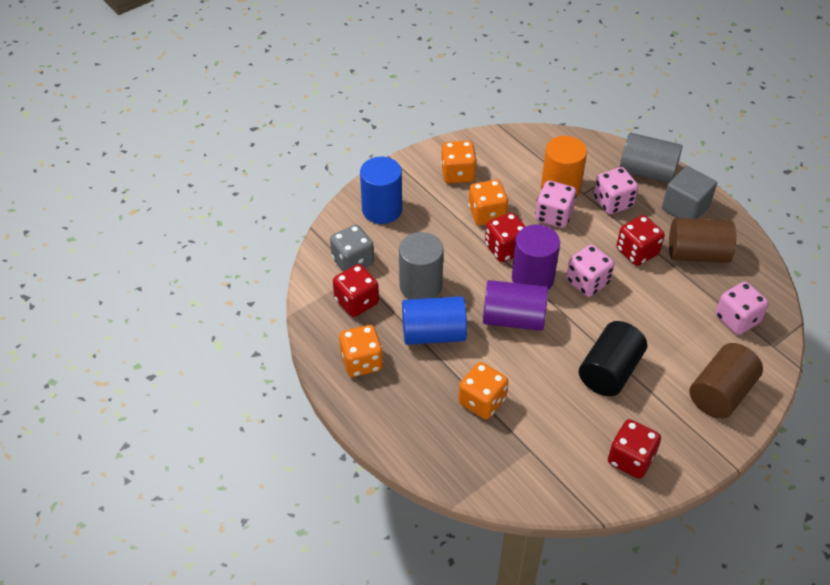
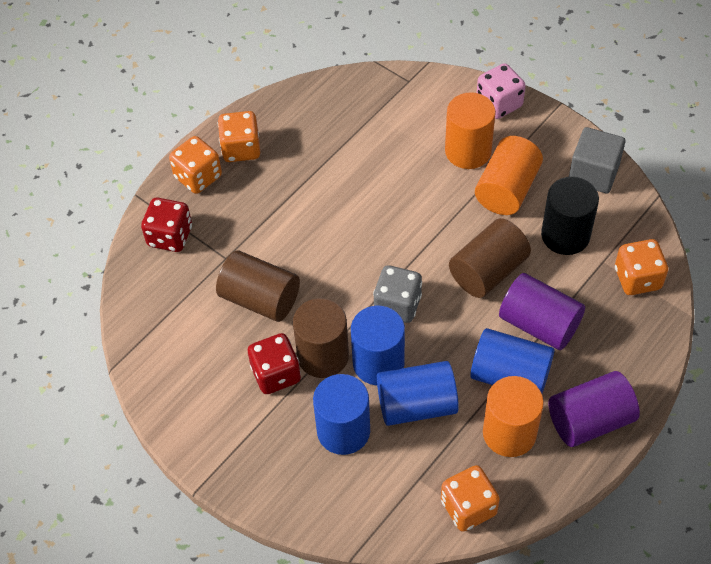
blue cylinder: 2 -> 4
brown cylinder: 2 -> 3
grey cylinder: 2 -> 0
orange cylinder: 1 -> 3
pink dice: 4 -> 1
red dice: 4 -> 2

